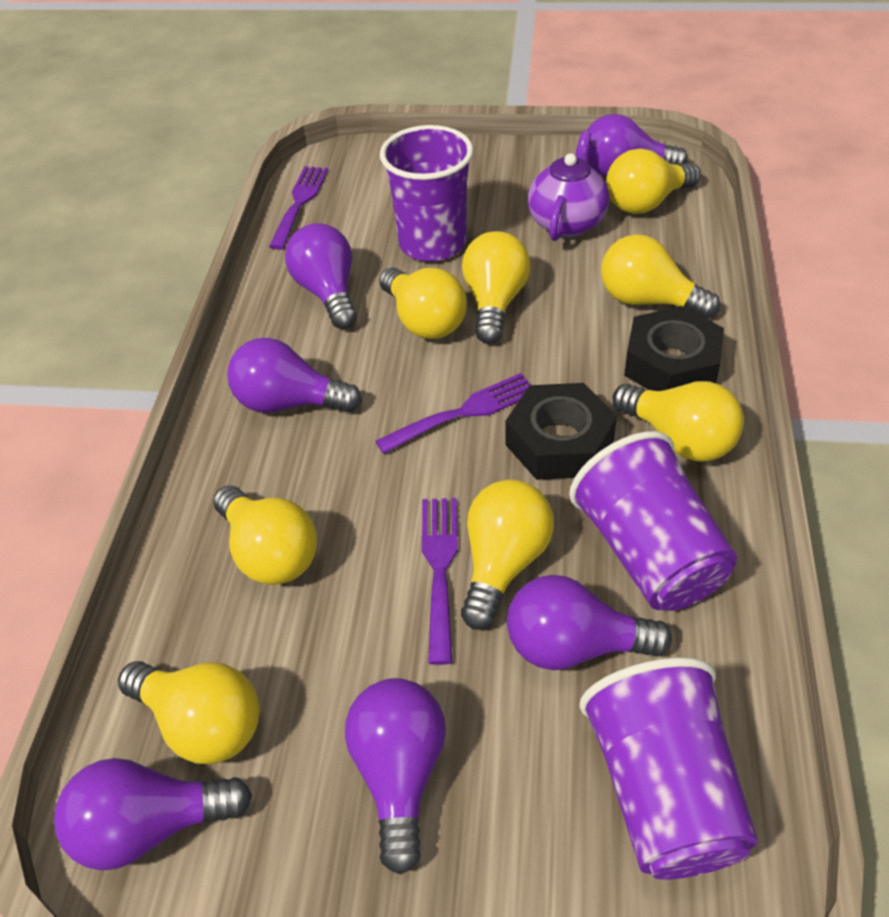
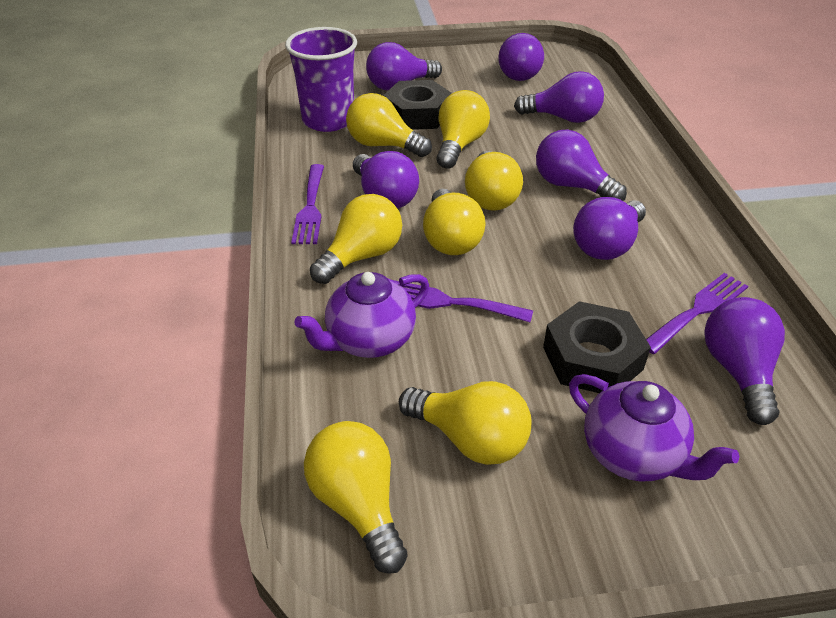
purple cup: 3 -> 1
purple light bulb: 6 -> 7
purple teapot: 1 -> 2
yellow light bulb: 8 -> 7

